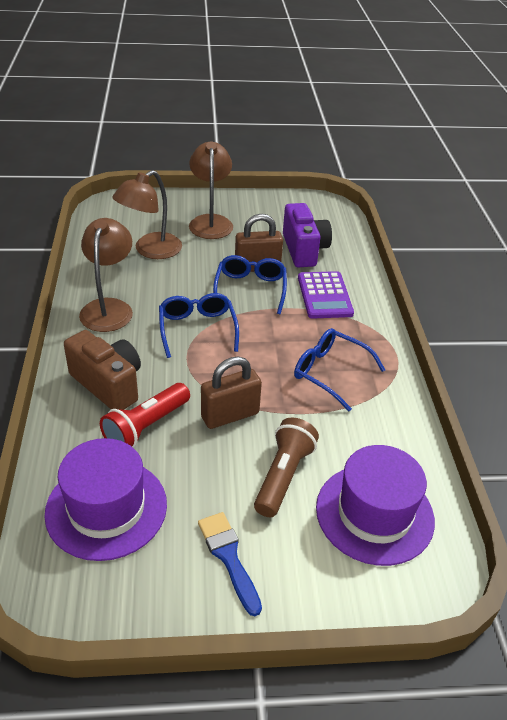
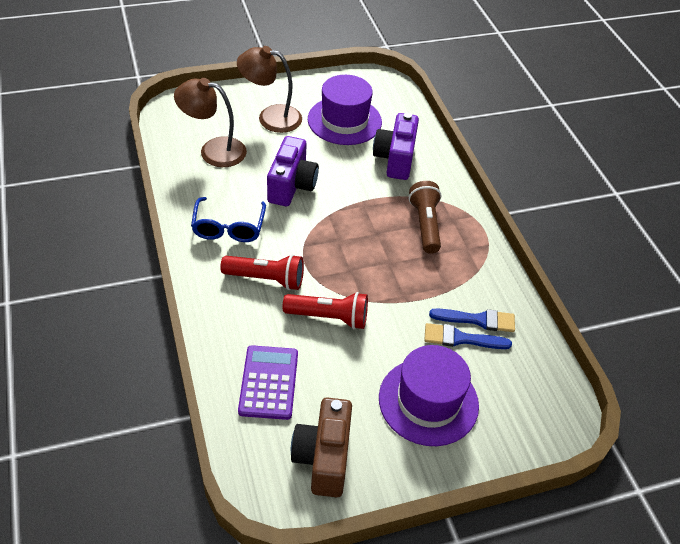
blue brush: 1 -> 2
blue glasses: 3 -> 1
brown lamp: 3 -> 2
brown padlock: 2 -> 0
purple camera: 1 -> 2
red flashlight: 1 -> 2

